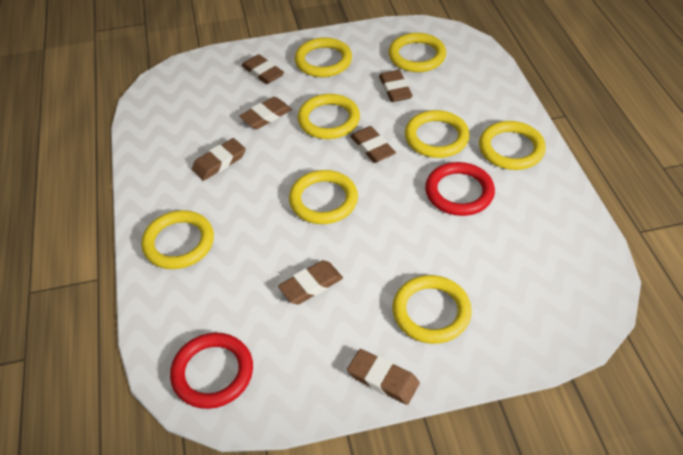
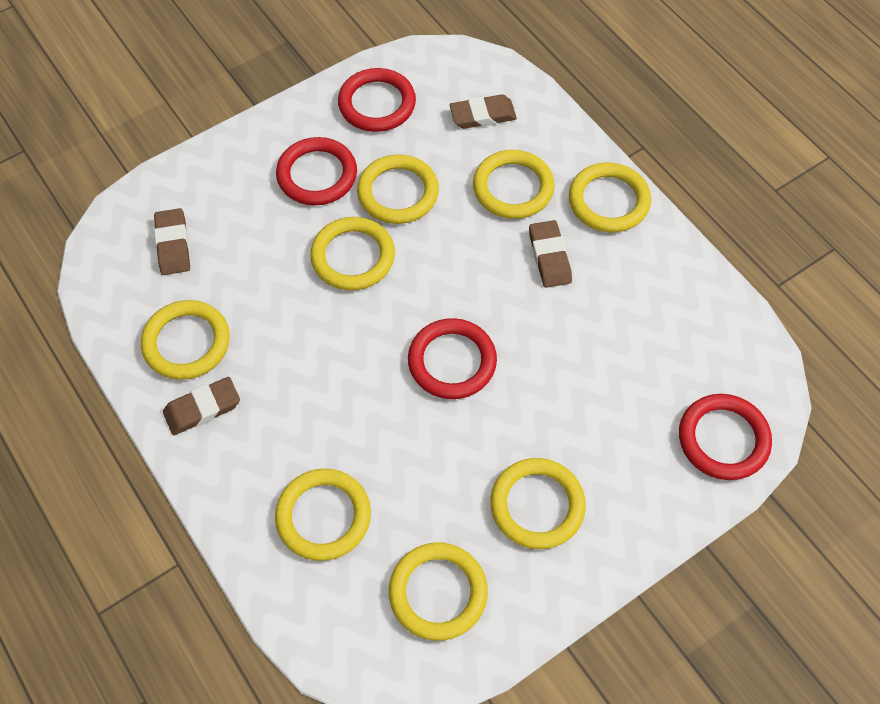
brown eraser: 7 -> 4
red ring: 2 -> 4

